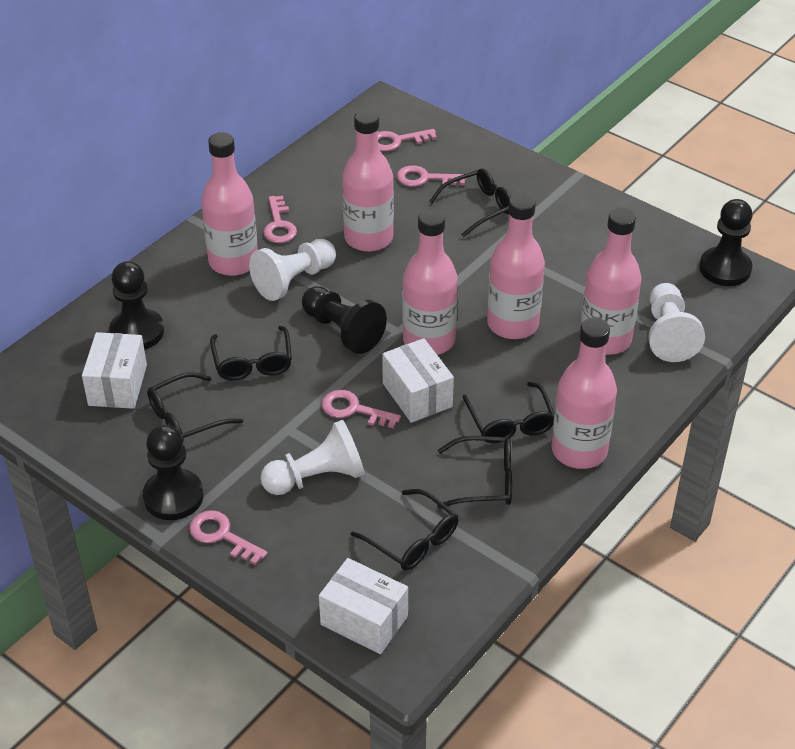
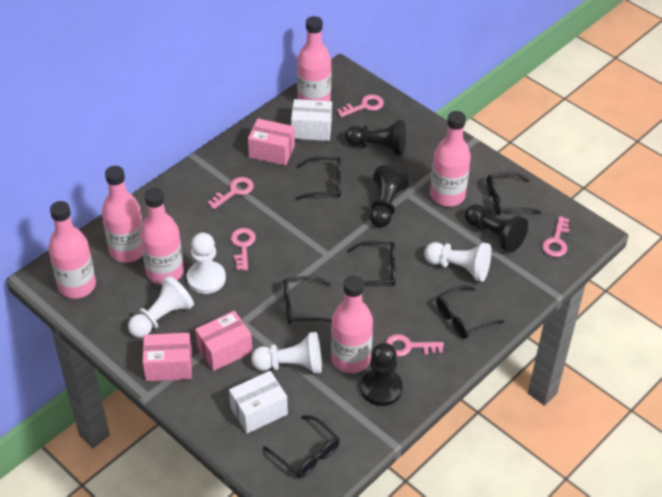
pink box: 0 -> 3
white box: 3 -> 2
white pawn: 3 -> 4

